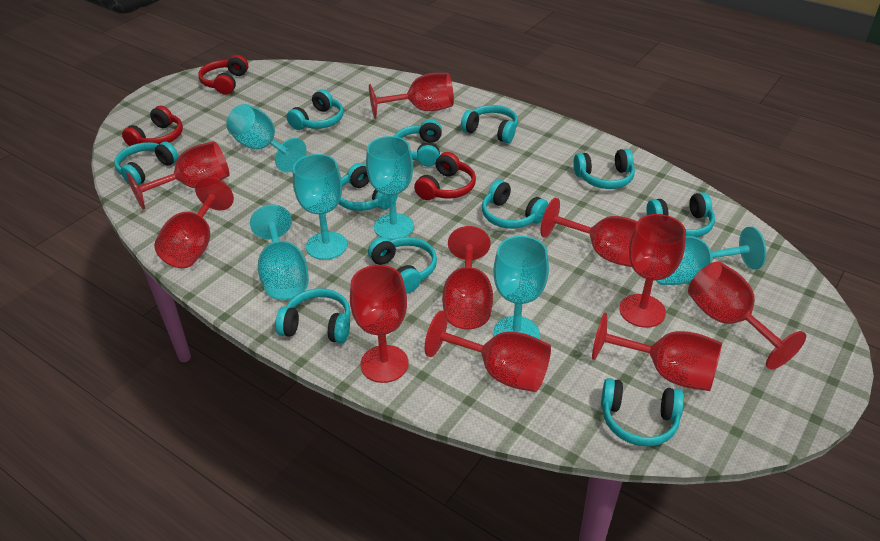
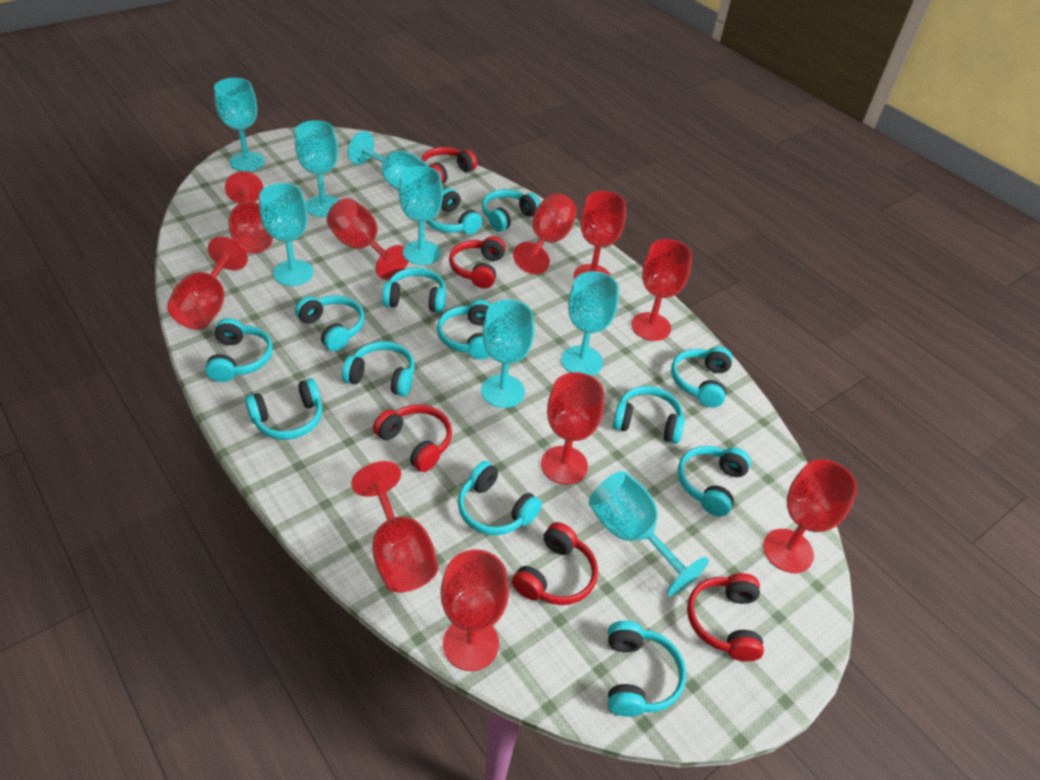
red headphones: 3 -> 5
turquoise goblet: 6 -> 8
turquoise headphones: 11 -> 13

